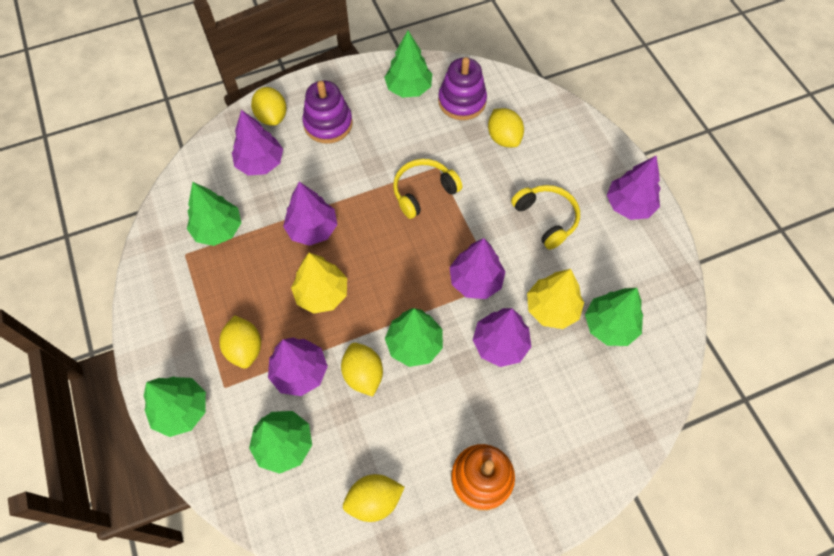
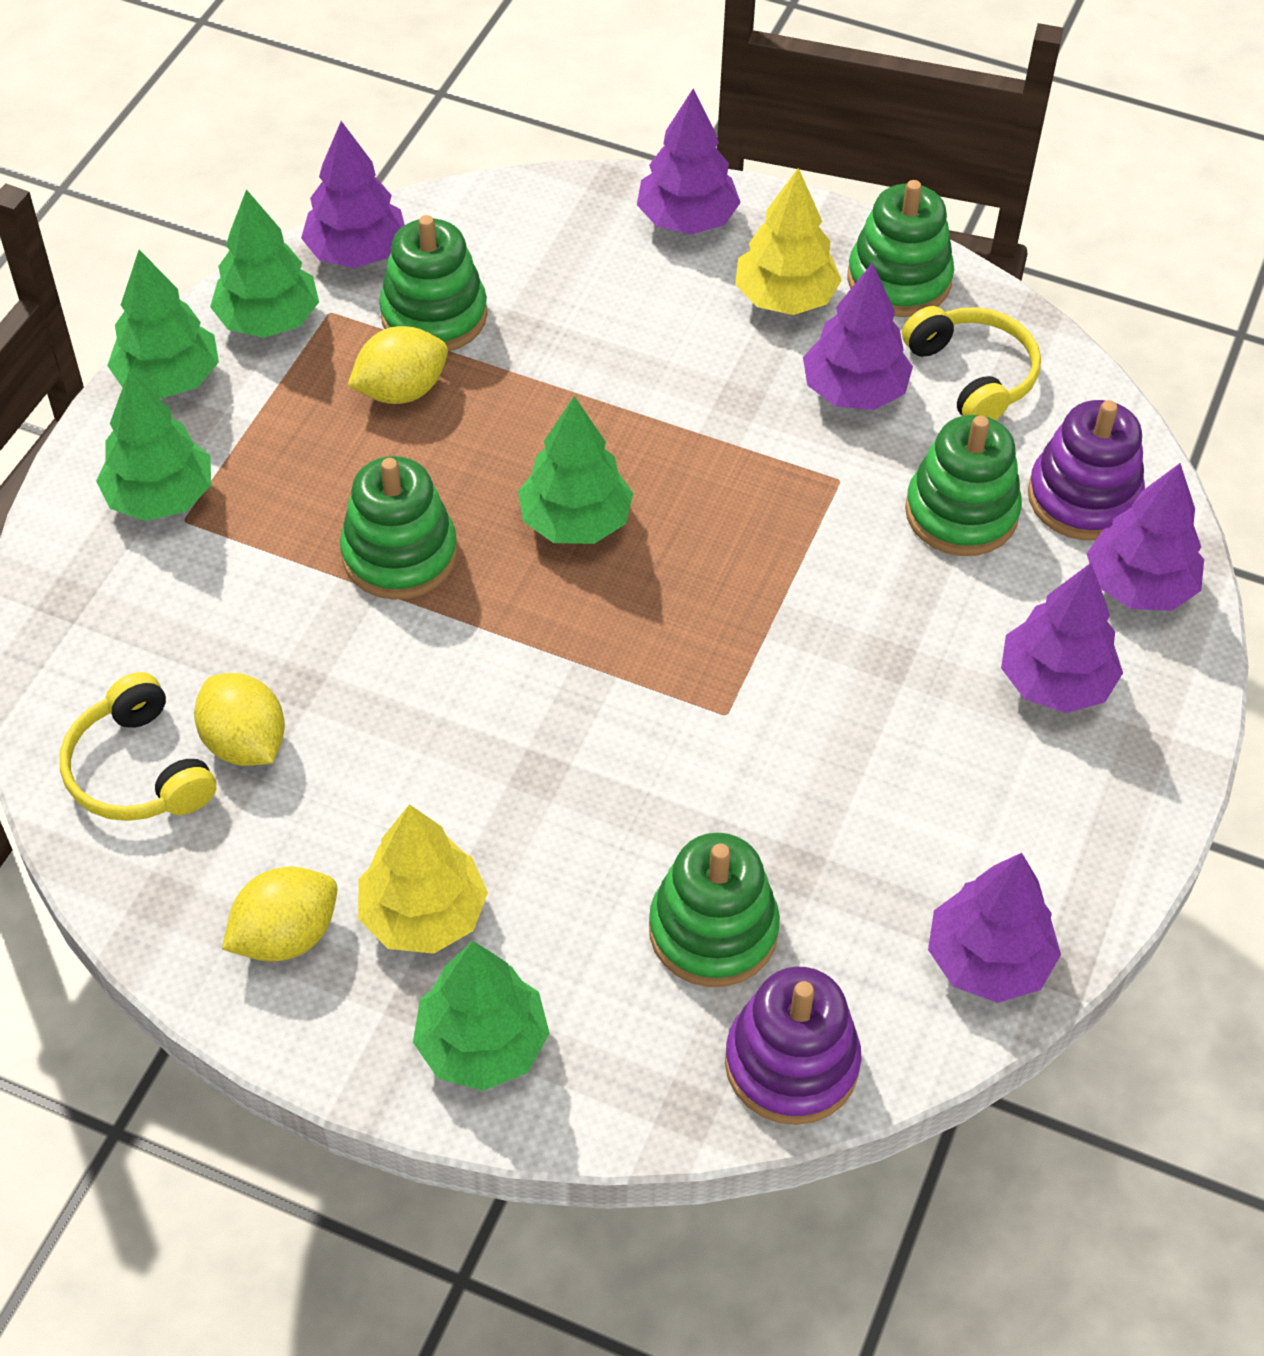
green stacking toy: 0 -> 5
green tree: 6 -> 5
orange stacking toy: 1 -> 0
yellow lemon: 5 -> 3

